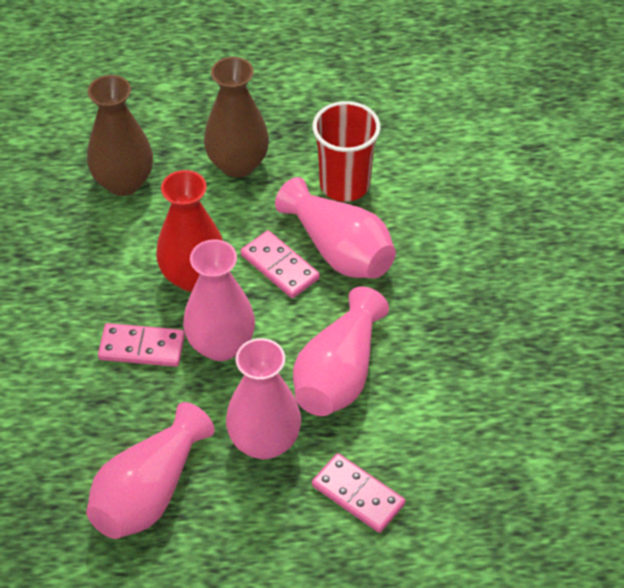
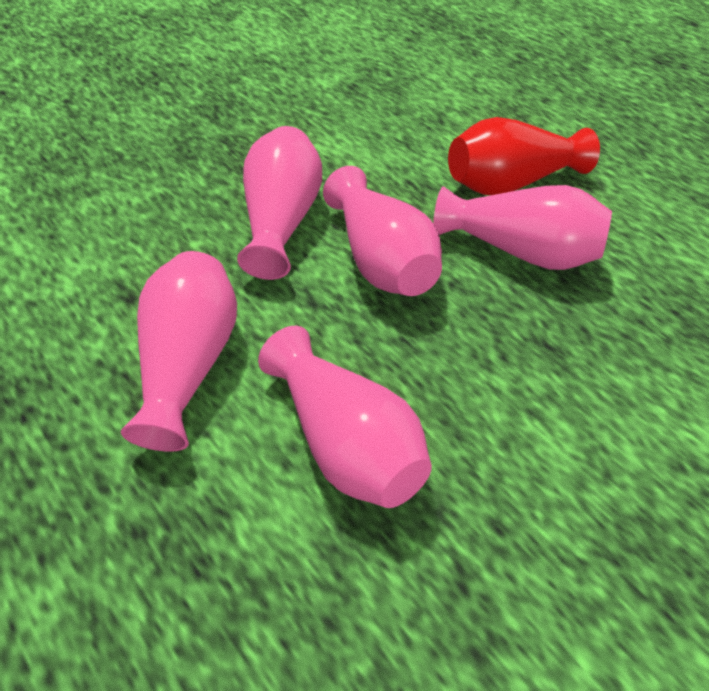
brown vase: 2 -> 0
pink domino: 3 -> 0
red cup: 1 -> 0

